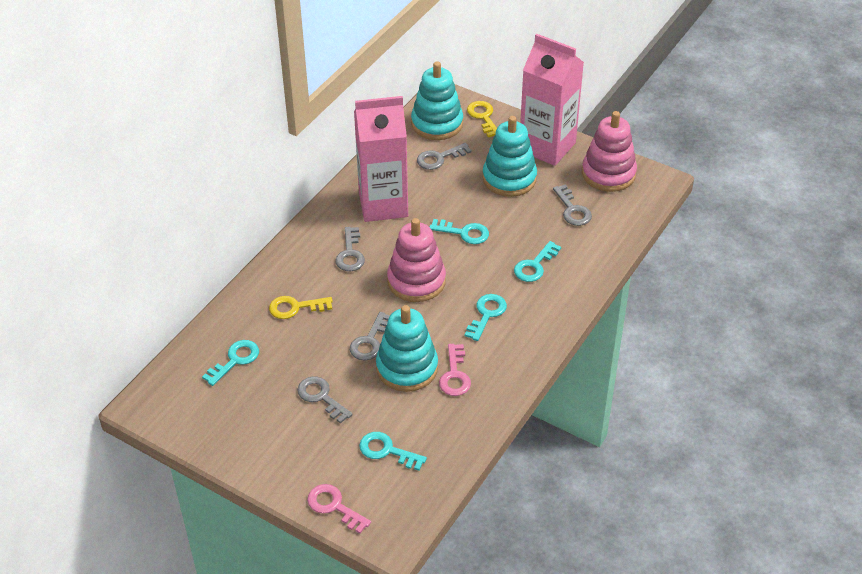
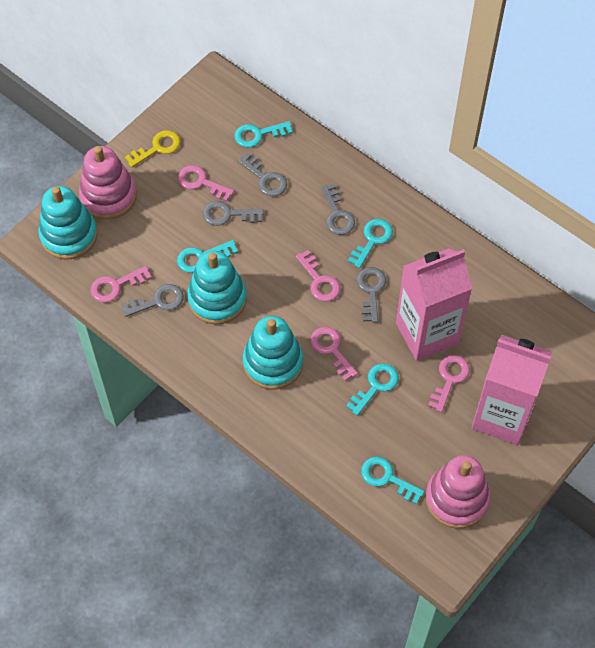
pink key: 2 -> 5
yellow key: 2 -> 1

